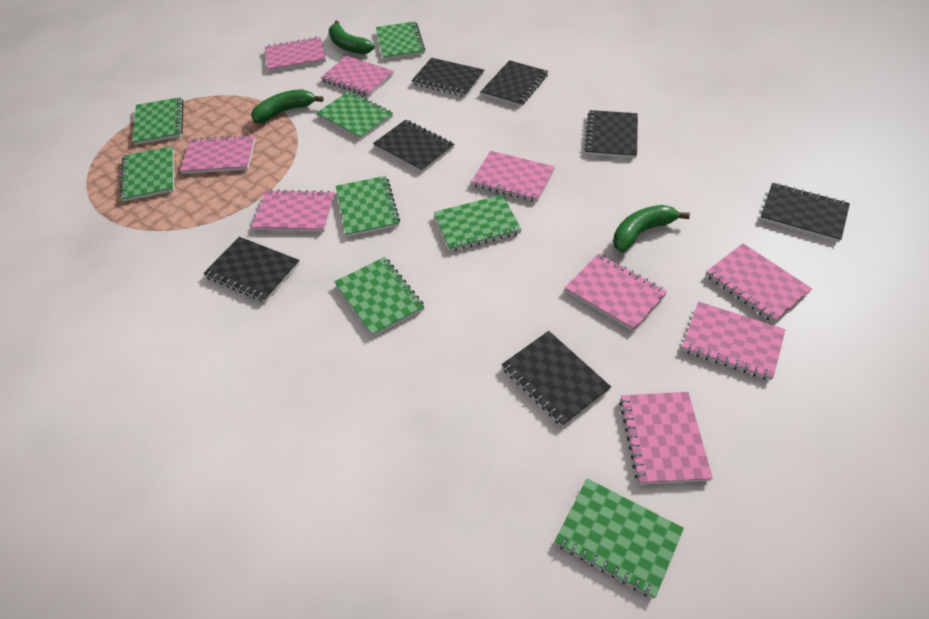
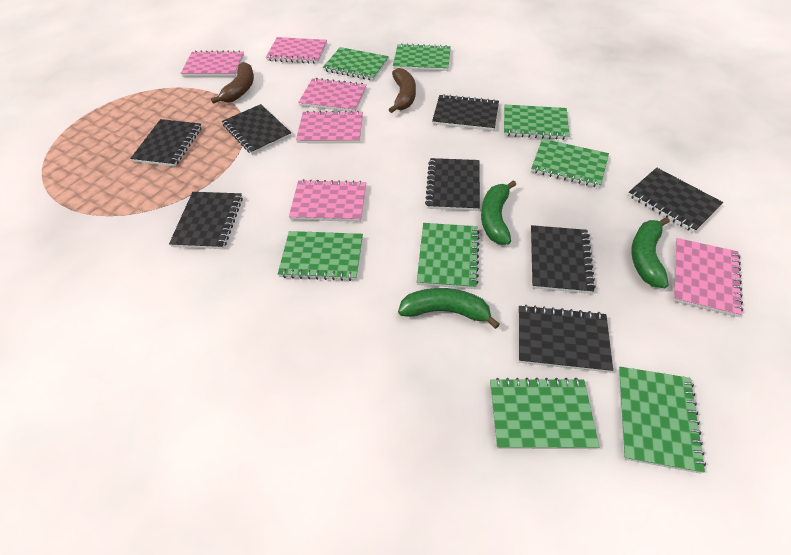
black notebook: 7 -> 8
brown banana: 0 -> 2
pink notebook: 9 -> 6

